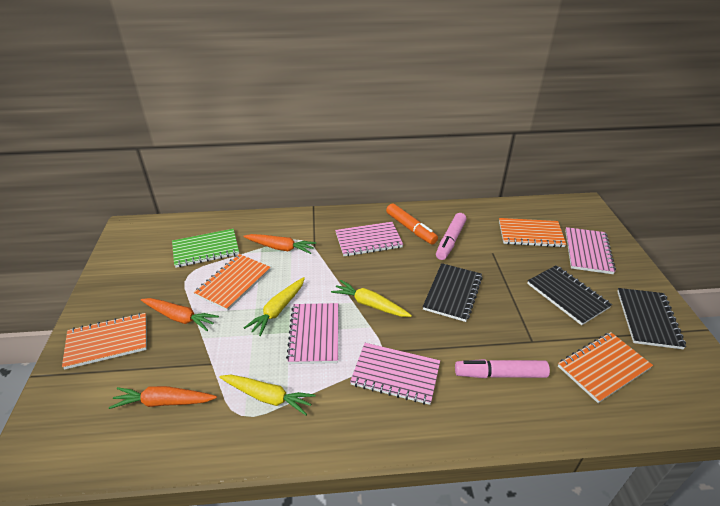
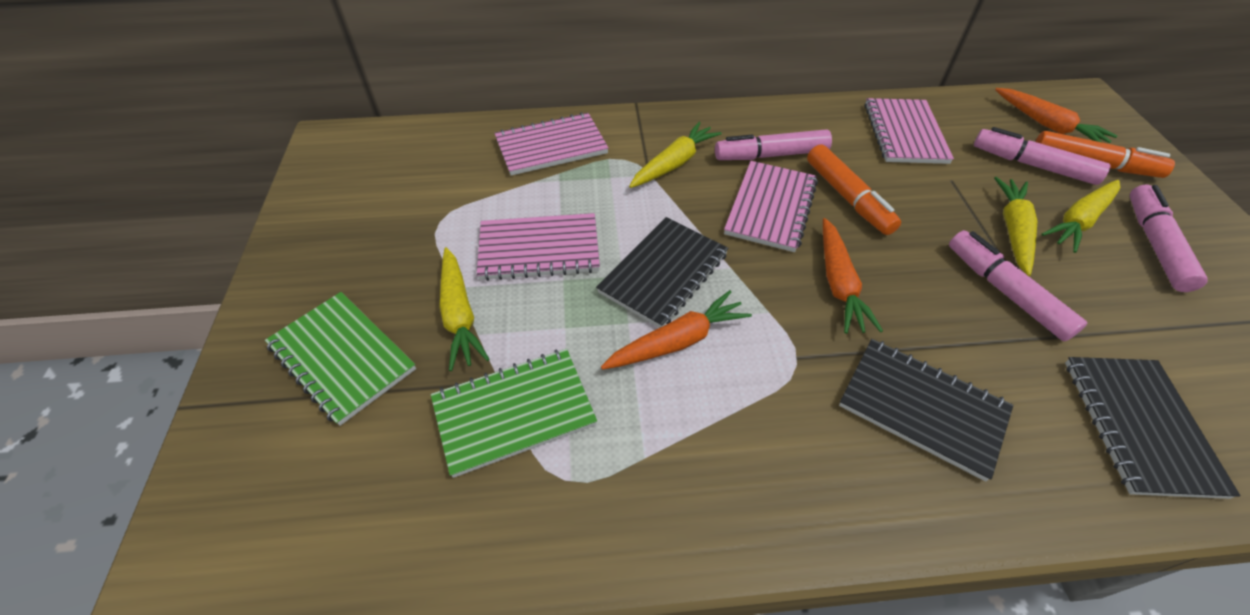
green notebook: 1 -> 2
orange marker: 1 -> 2
orange notebook: 4 -> 0
pink marker: 2 -> 4
yellow carrot: 3 -> 4

